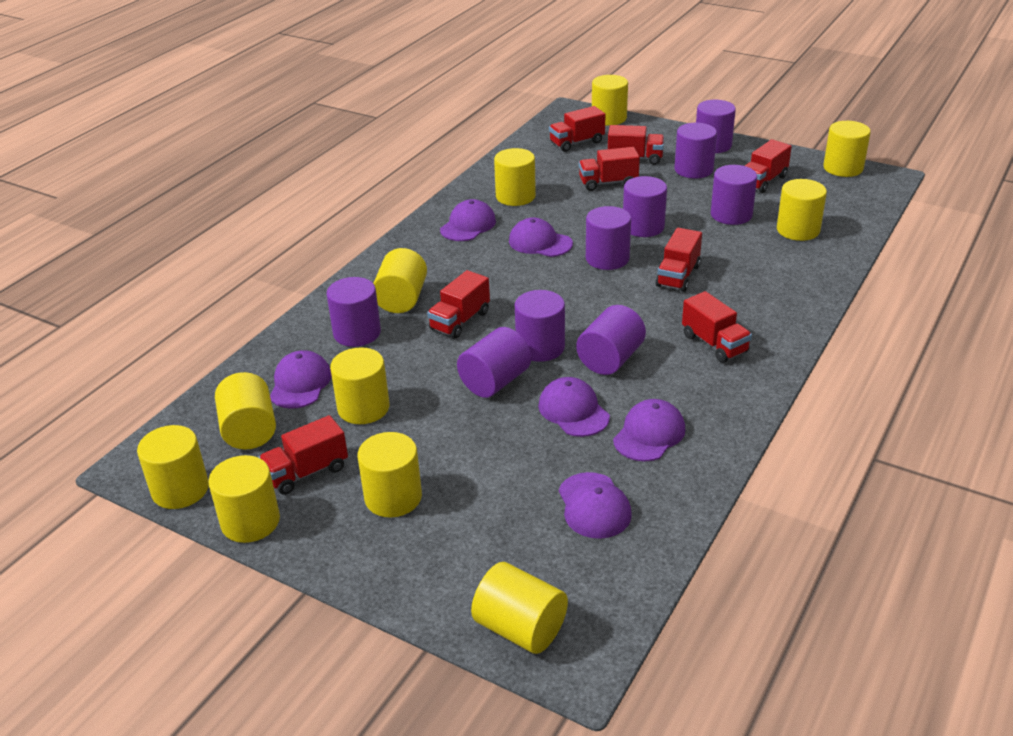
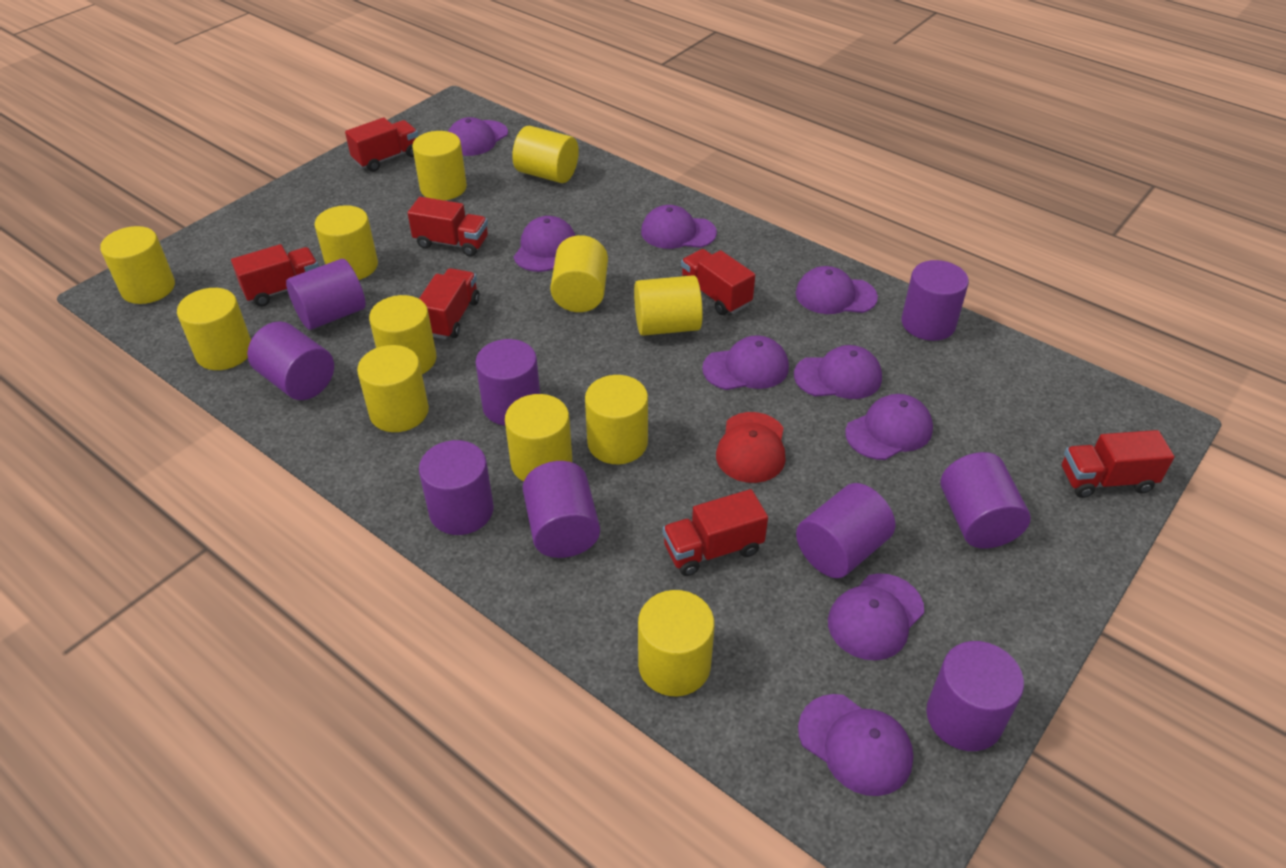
purple cap: 6 -> 9
red cap: 0 -> 1
red truck: 8 -> 7
yellow cylinder: 11 -> 12

